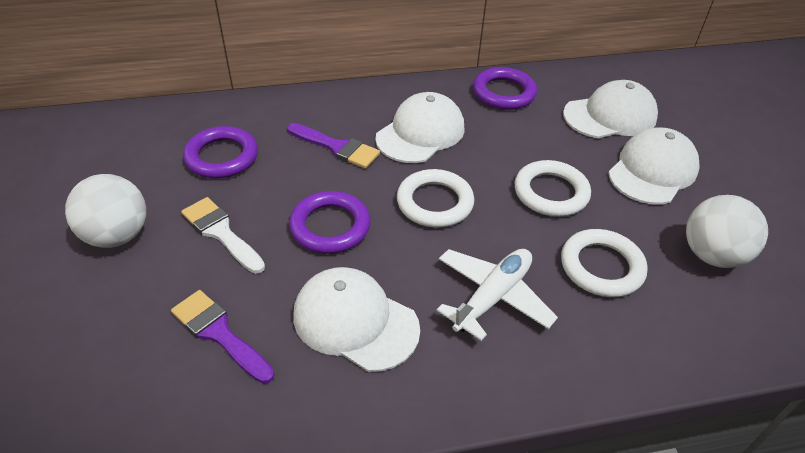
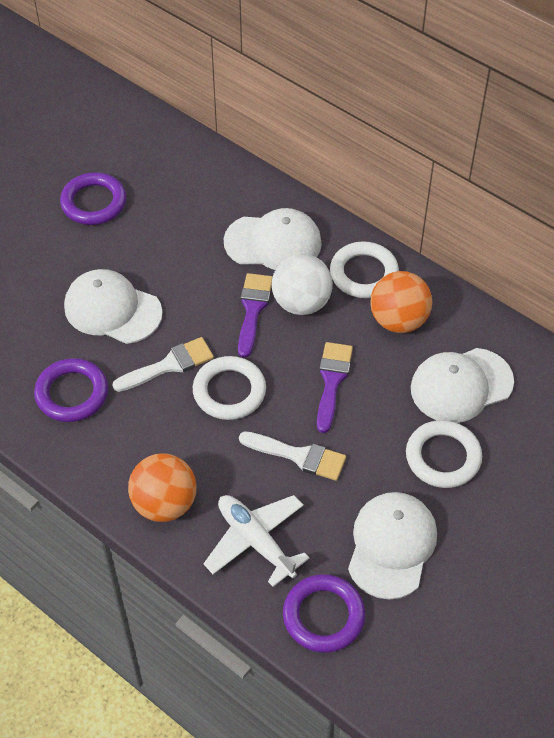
orange ball: 0 -> 2
white ball: 2 -> 1
white brush: 1 -> 2

